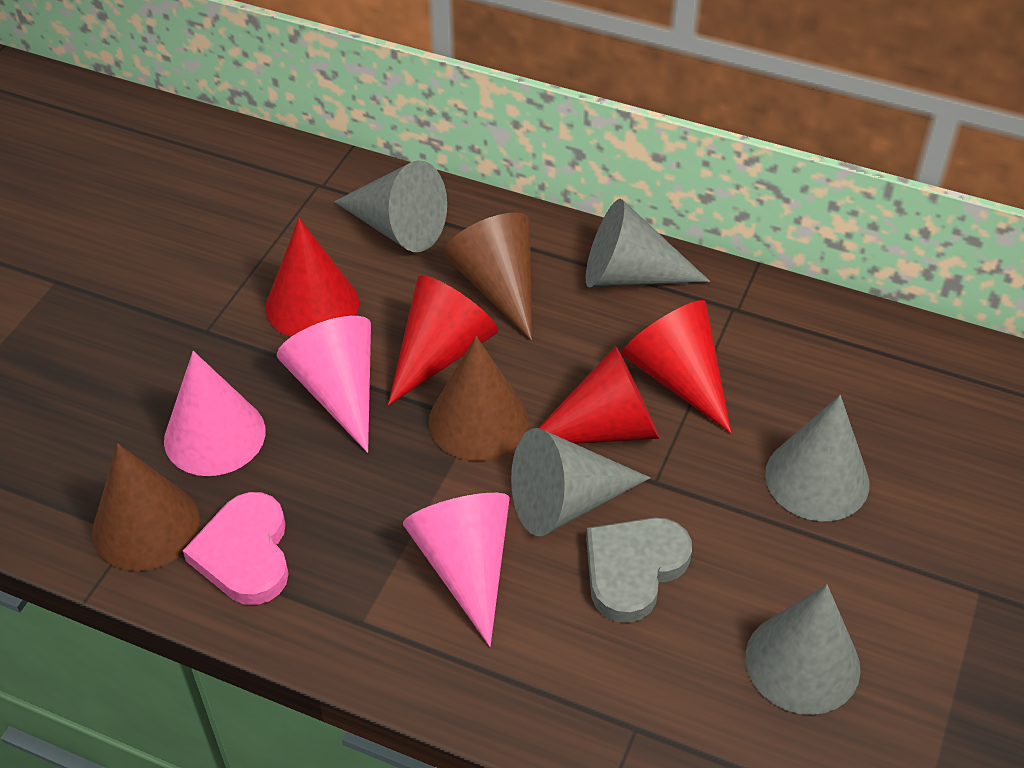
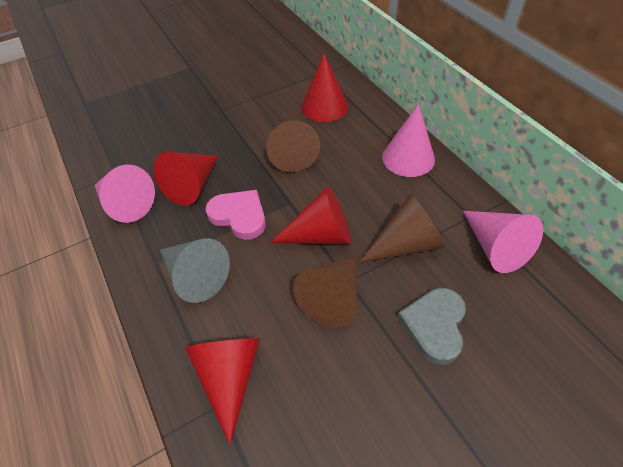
grey cone: 5 -> 1

